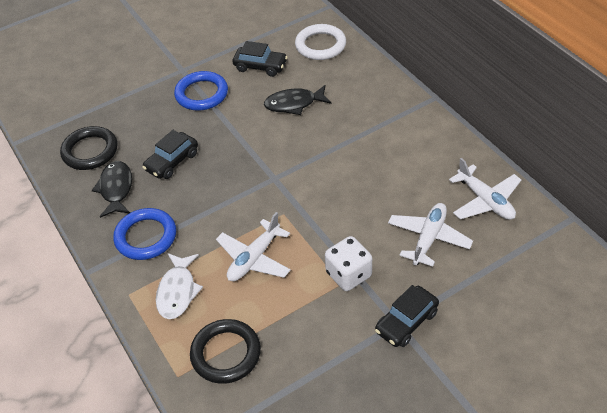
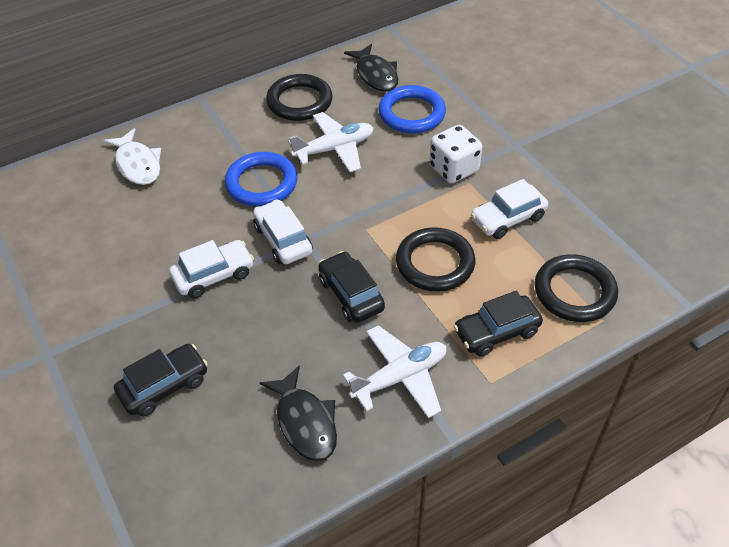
black ring: 2 -> 3
white car: 0 -> 3
white plane: 3 -> 2
white ring: 1 -> 0

